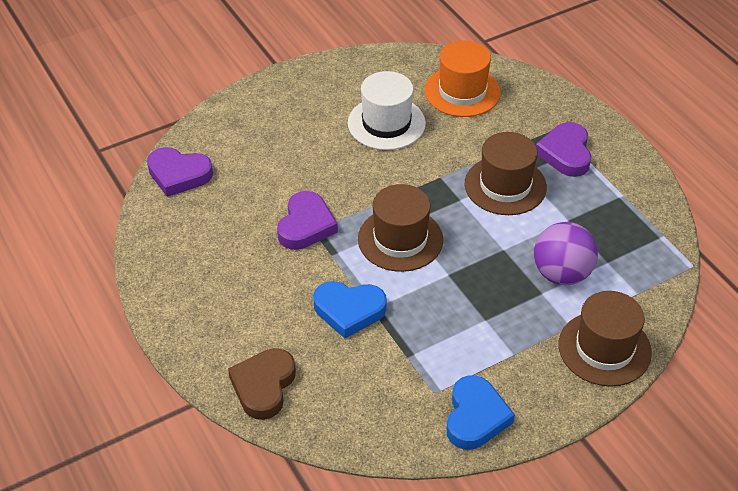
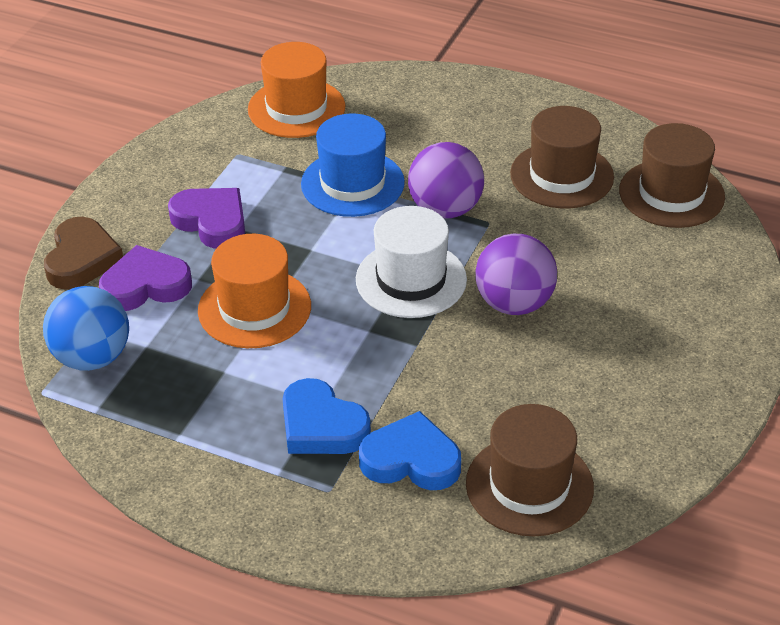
blue ball: 0 -> 1
blue hat: 0 -> 1
orange hat: 1 -> 2
purple ball: 1 -> 2
purple heart: 3 -> 2

